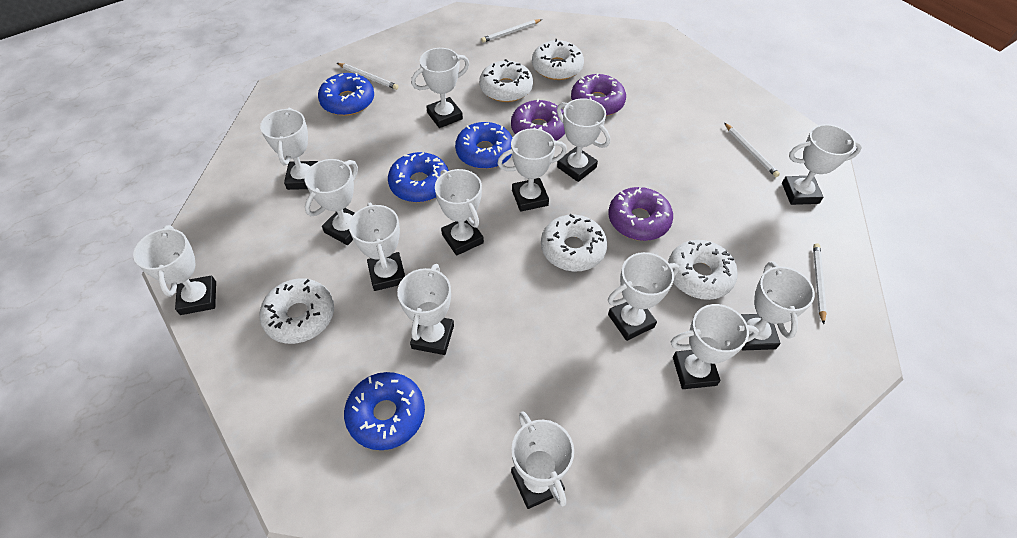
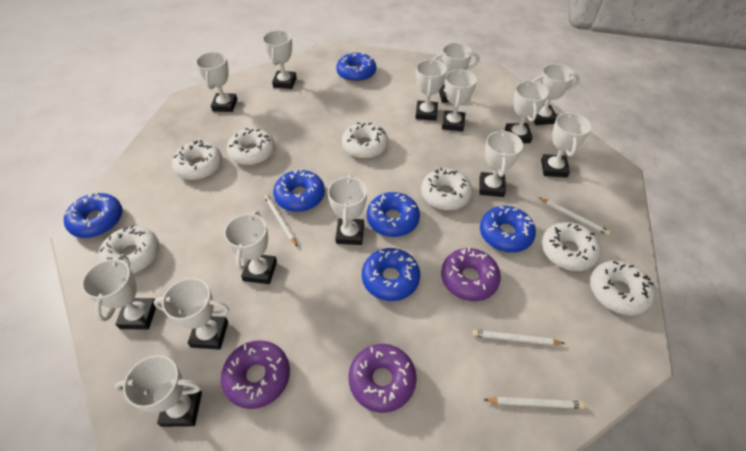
blue donut: 4 -> 6
white donut: 5 -> 7

